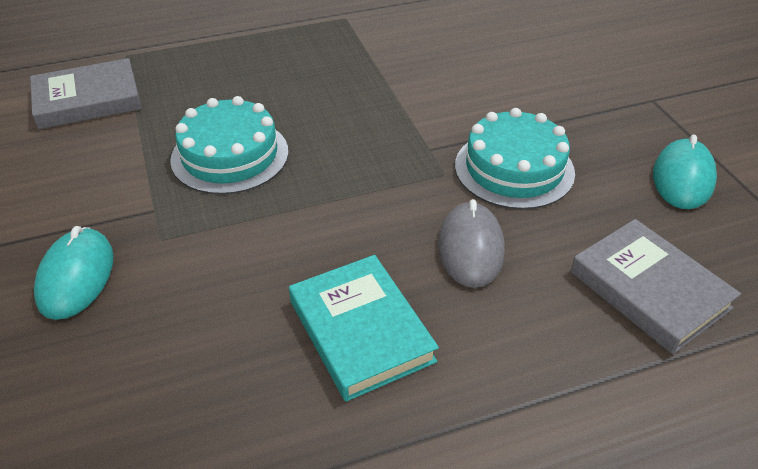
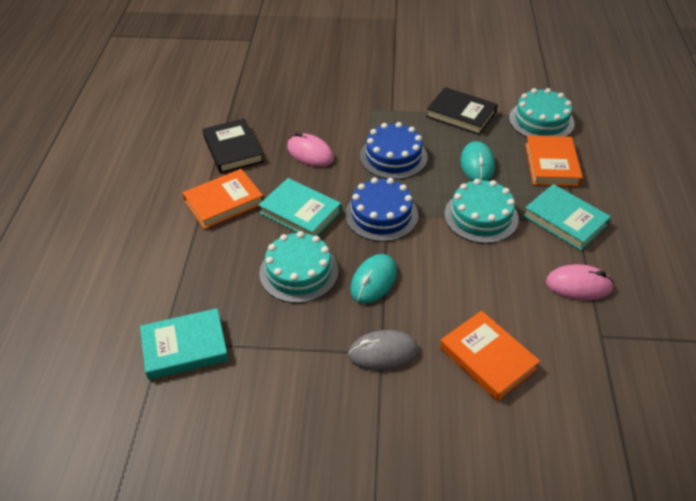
black book: 0 -> 2
blue cake: 0 -> 2
grey book: 2 -> 0
orange book: 0 -> 3
pink mouse: 0 -> 2
turquoise book: 1 -> 3
turquoise cake: 2 -> 3

